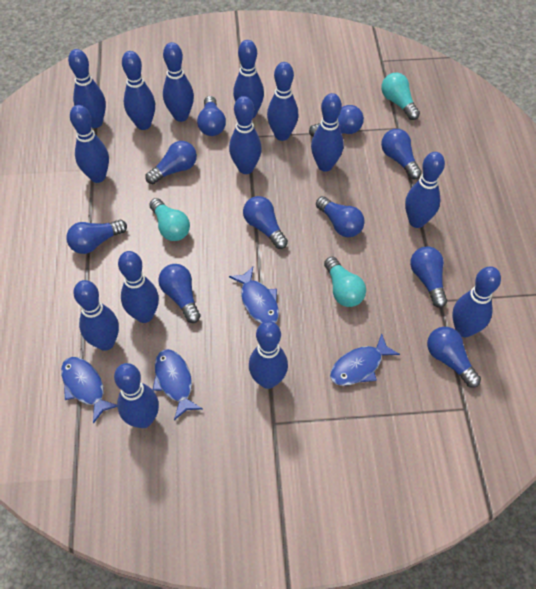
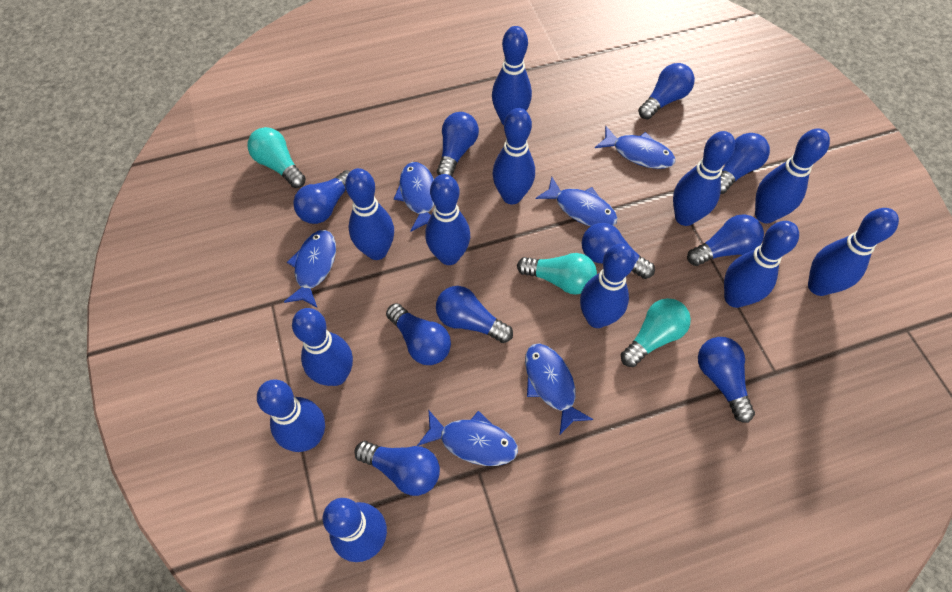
blue bowling pin: 14 -> 12
blue fish: 4 -> 6

